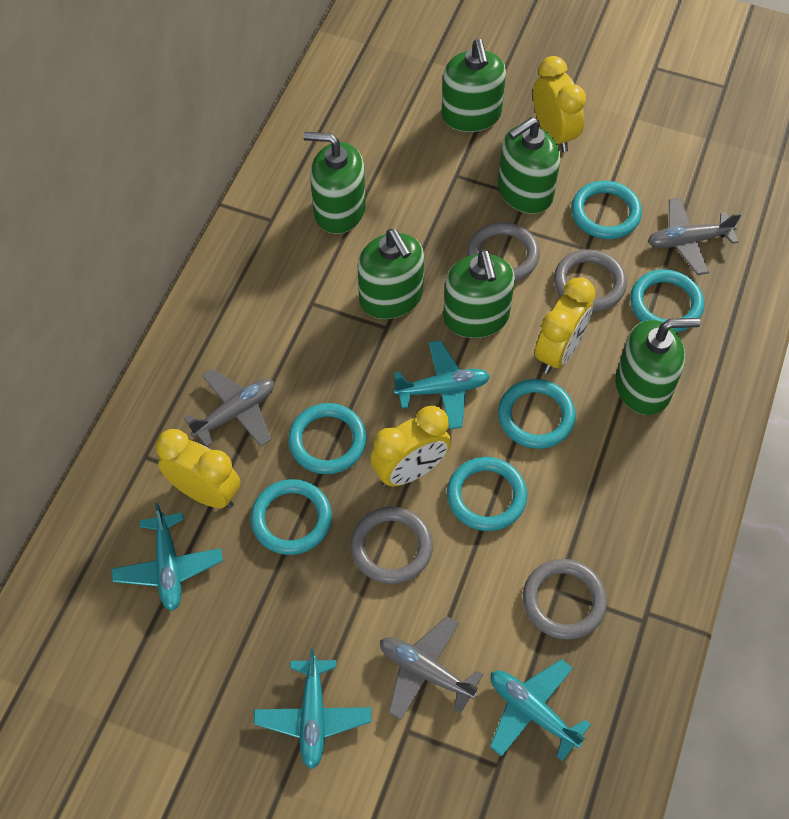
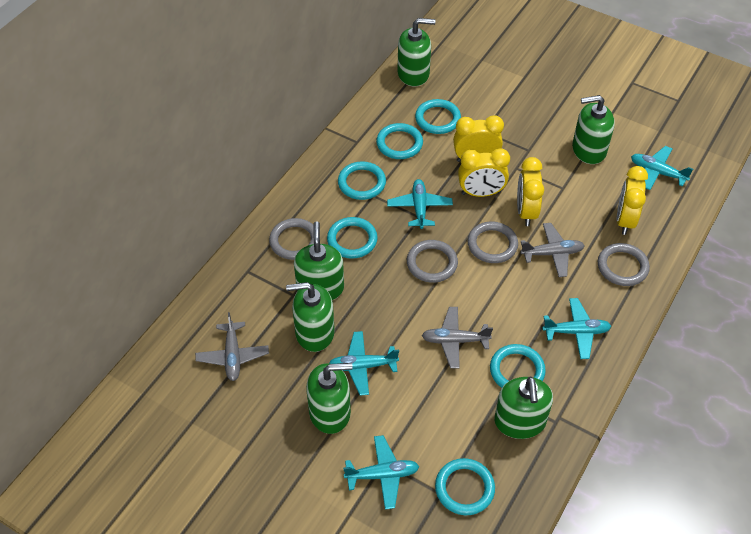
turquoise plane: 4 -> 5

